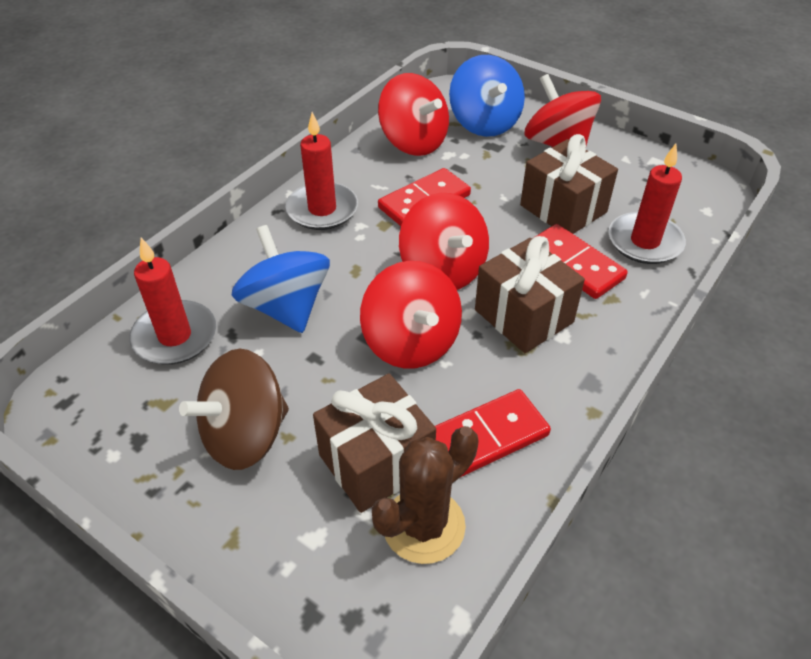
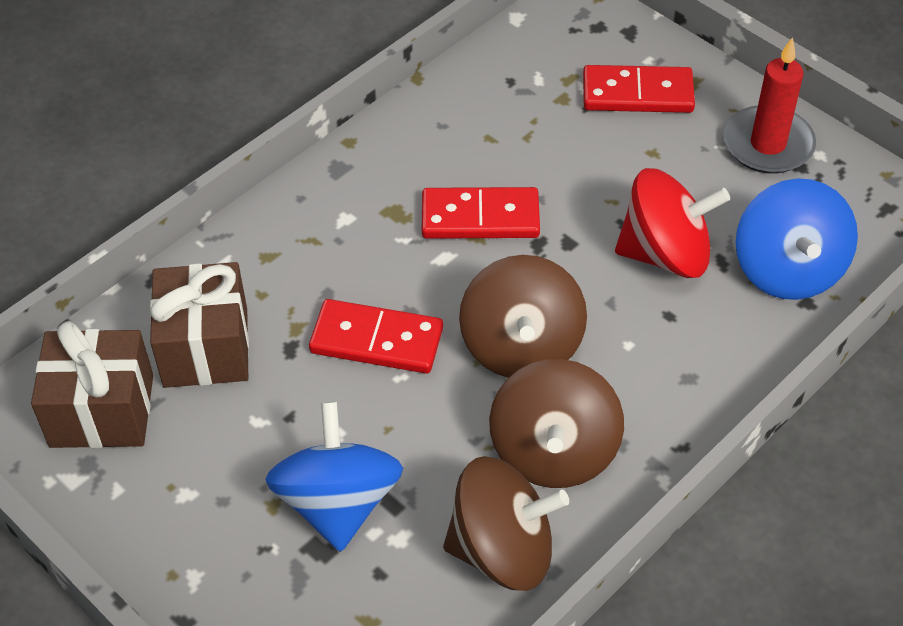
brown cactus: 1 -> 0
brown gift: 3 -> 2
brown spinning top: 1 -> 3
red candle: 3 -> 1
red spinning top: 4 -> 1

